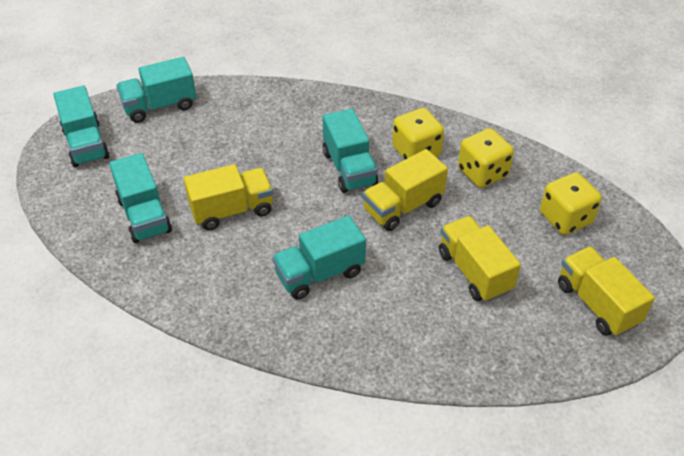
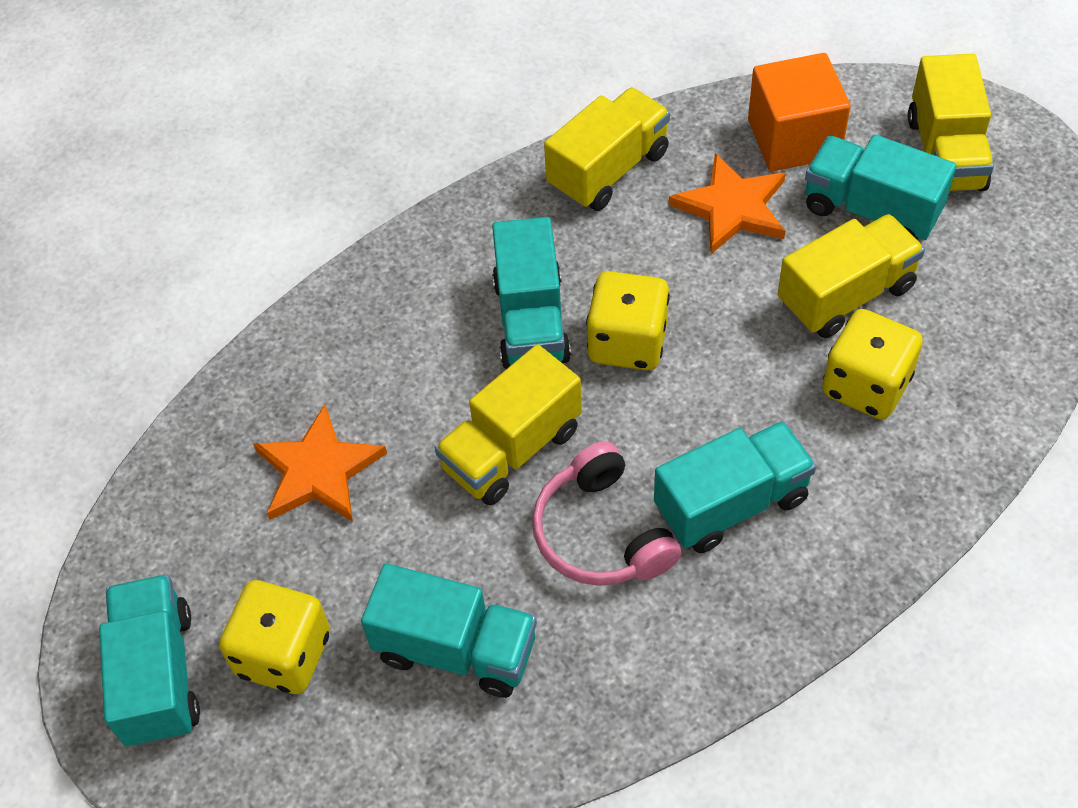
orange cube: 0 -> 1
orange star: 0 -> 2
pink headphones: 0 -> 1

